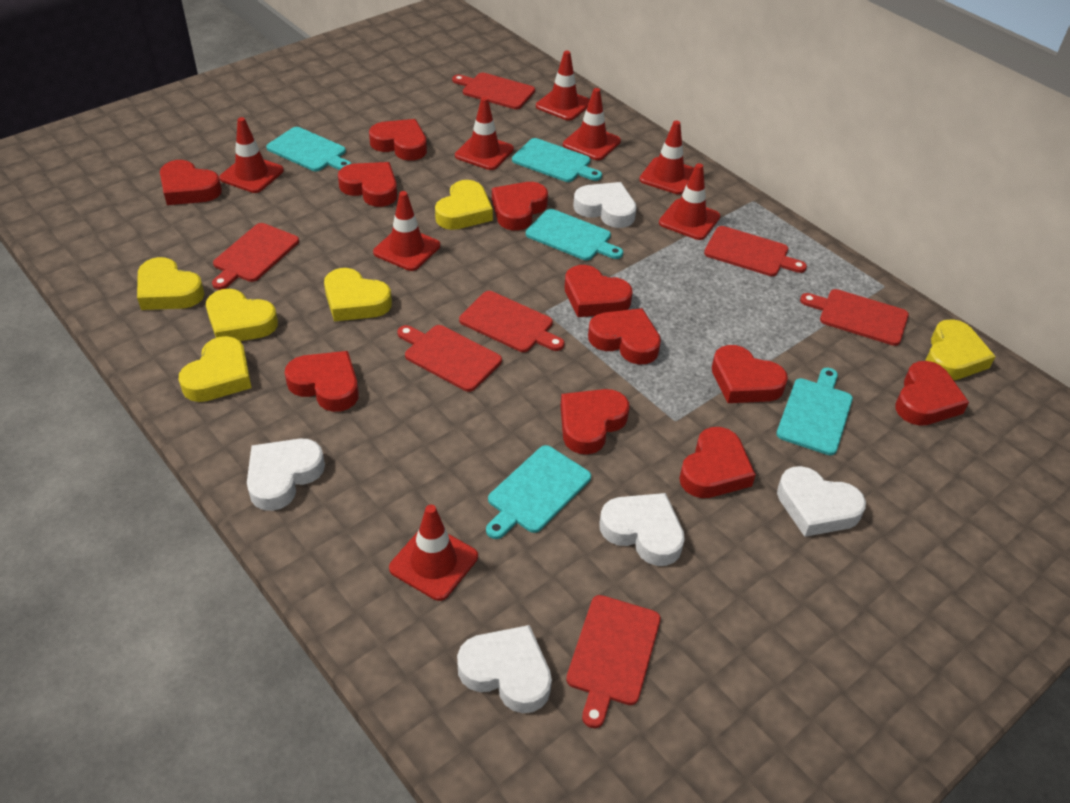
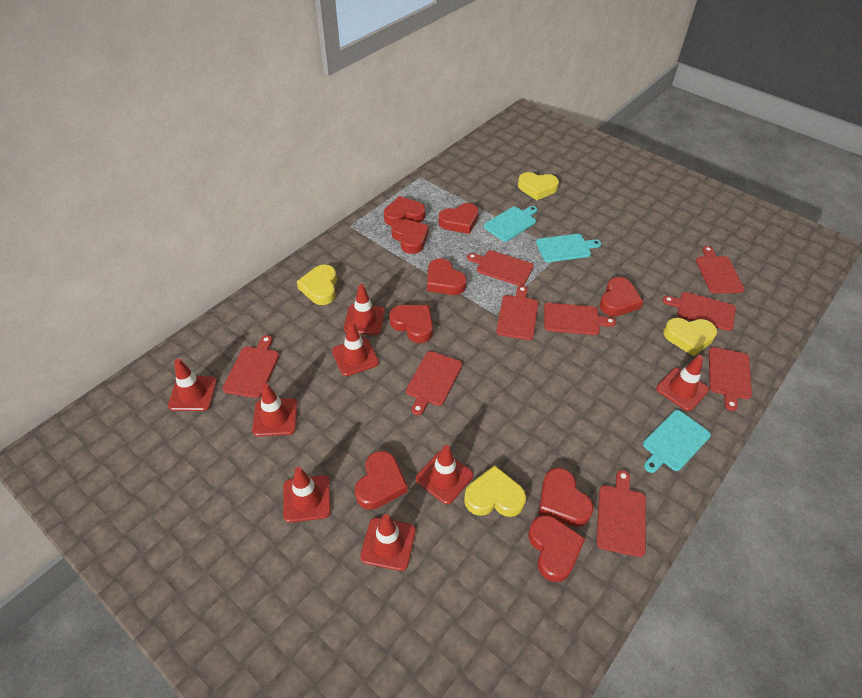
red cutting board: 7 -> 9
red heart: 11 -> 9
turquoise cutting board: 5 -> 3
white heart: 5 -> 0
yellow heart: 6 -> 4

